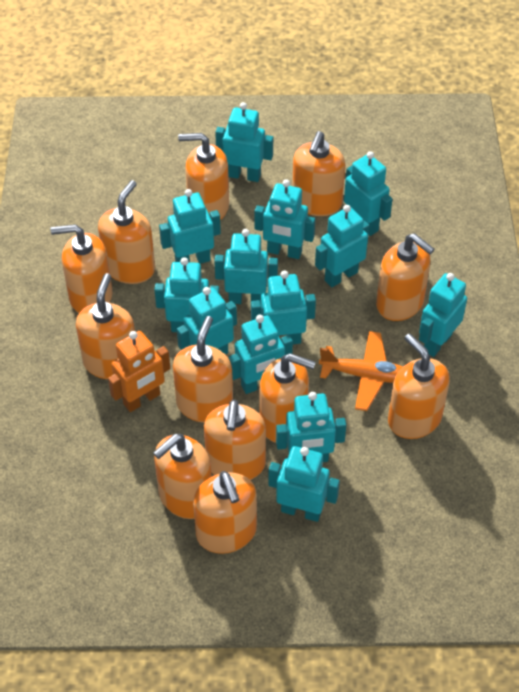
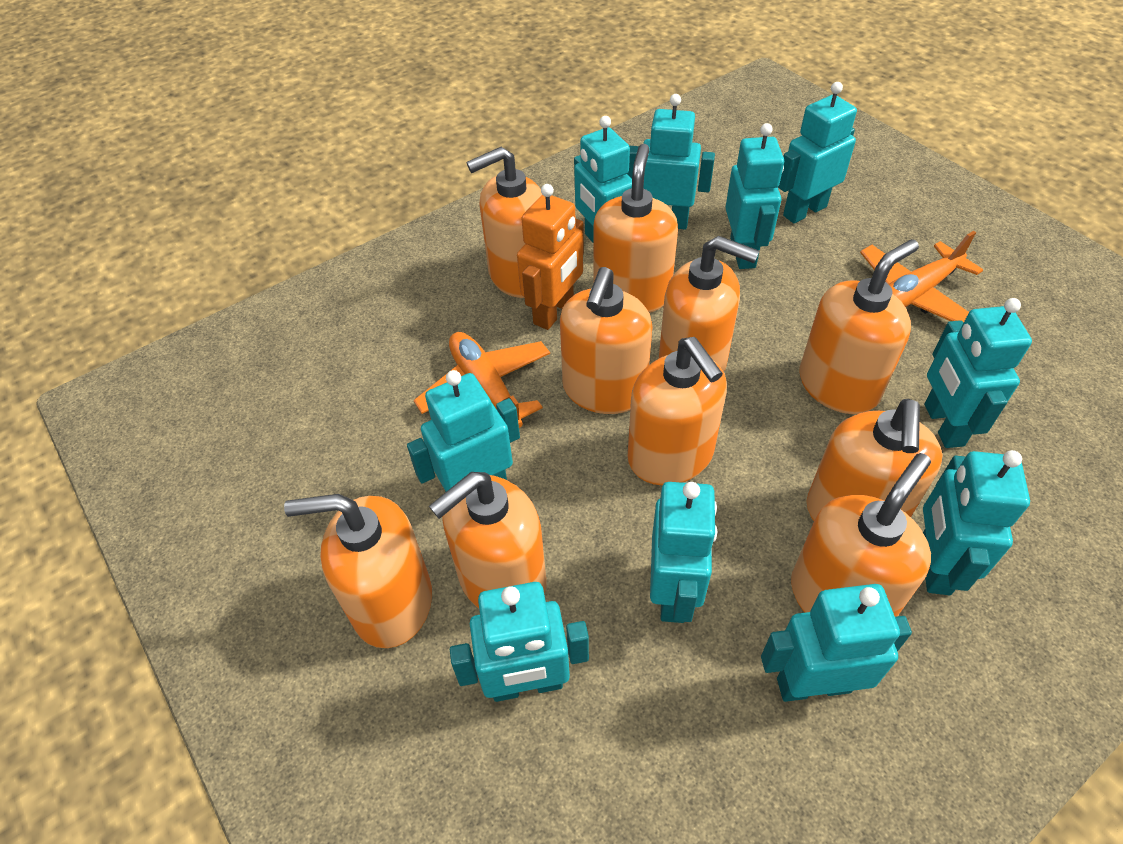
orange plane: 1 -> 2
orange soap dispenser: 12 -> 10
turquoise robot: 13 -> 10

